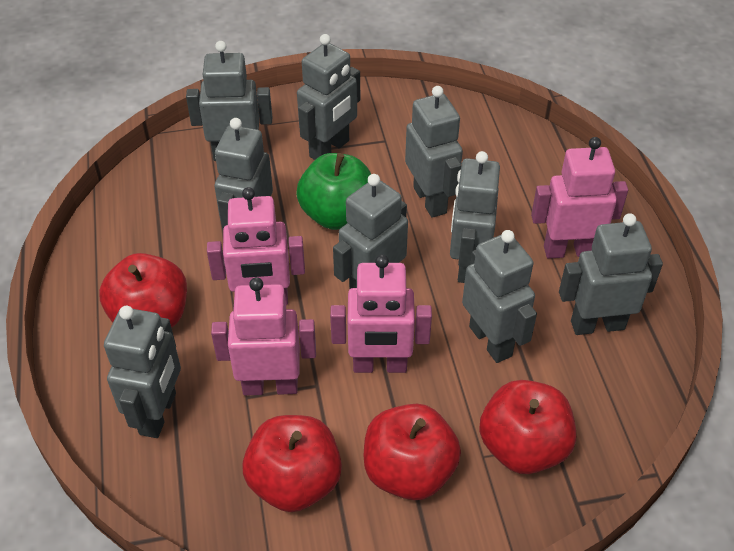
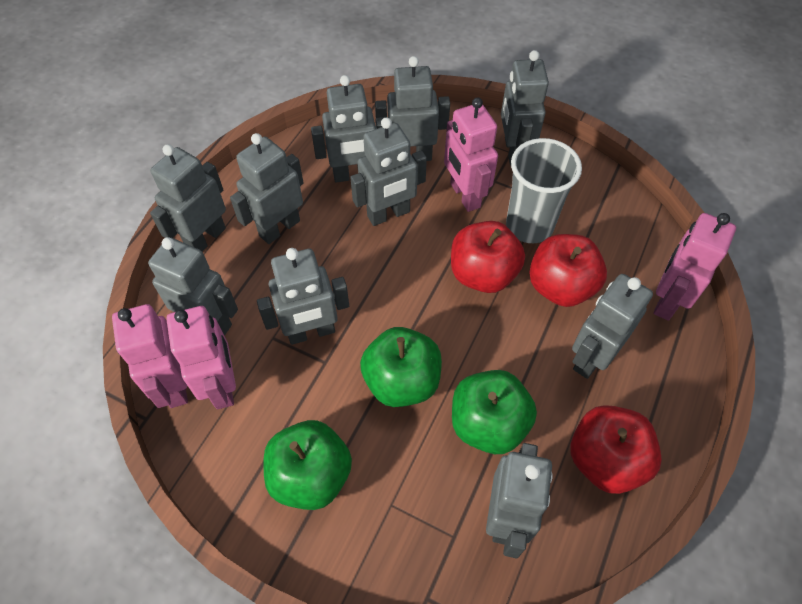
green apple: 1 -> 3
grey cup: 0 -> 1
grey robot: 9 -> 10
red apple: 4 -> 3

